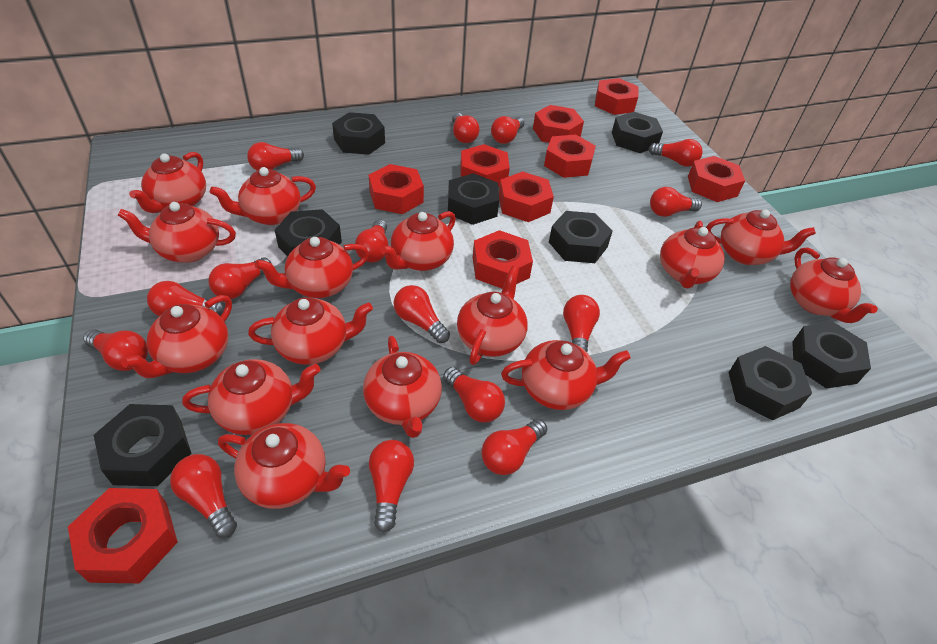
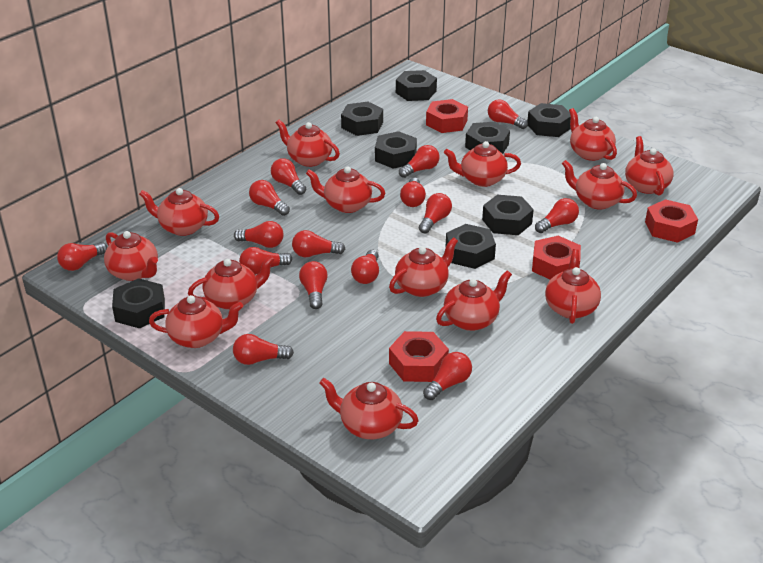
red nut: 9 -> 4
red teapot: 15 -> 14

